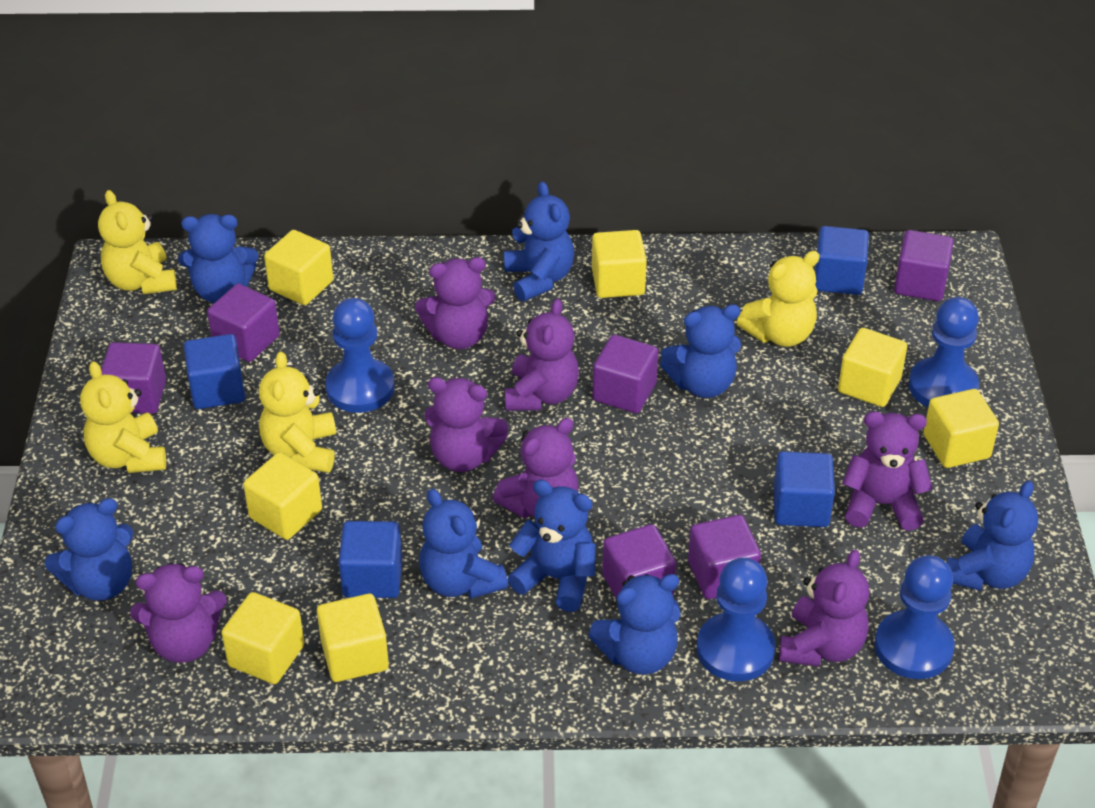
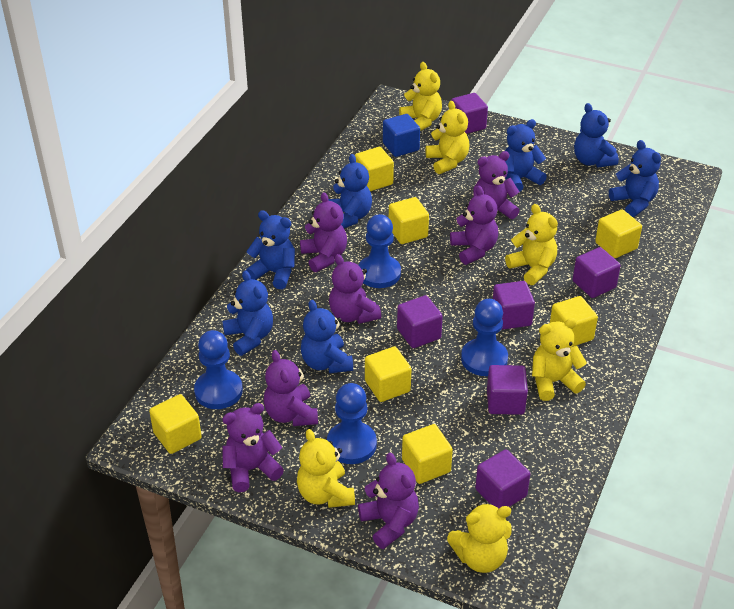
blue cube: 4 -> 1
blue teddy bear: 8 -> 7
yellow teddy bear: 4 -> 6

